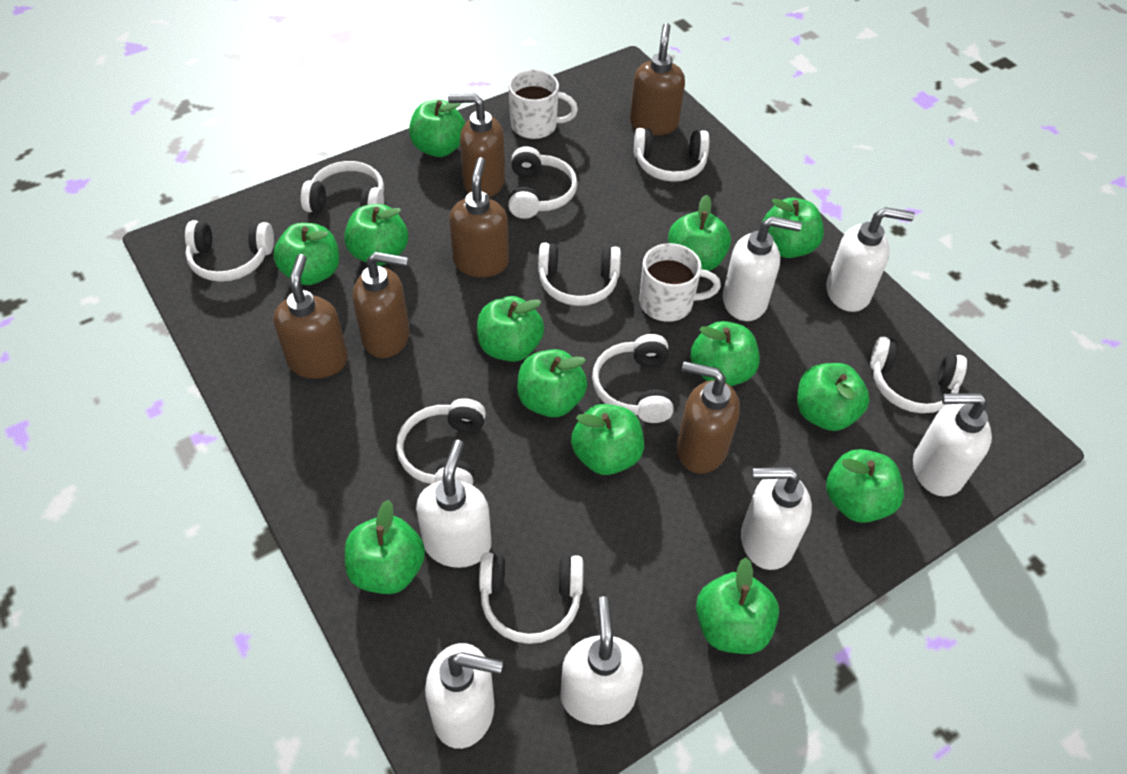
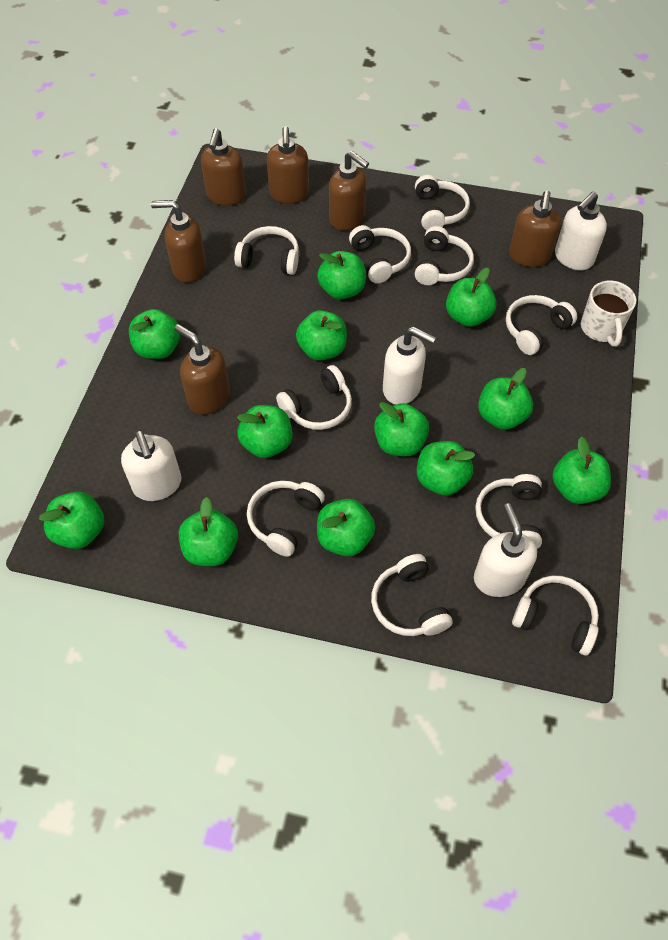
green apple: 13 -> 12
white headphones: 9 -> 10
white mug: 2 -> 1
white soap dispenser: 7 -> 4

